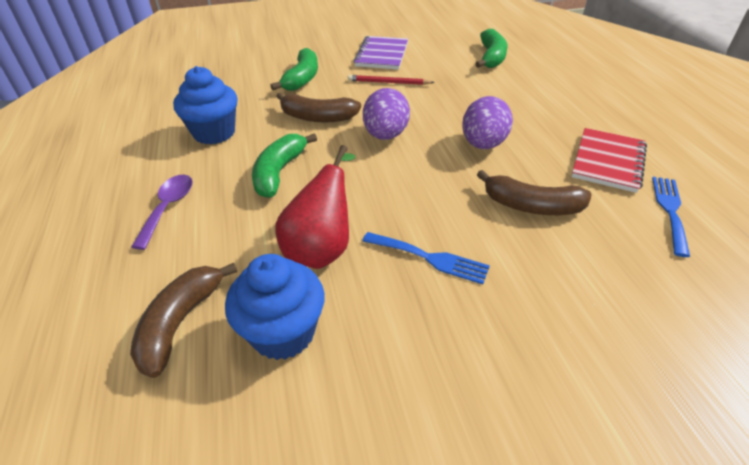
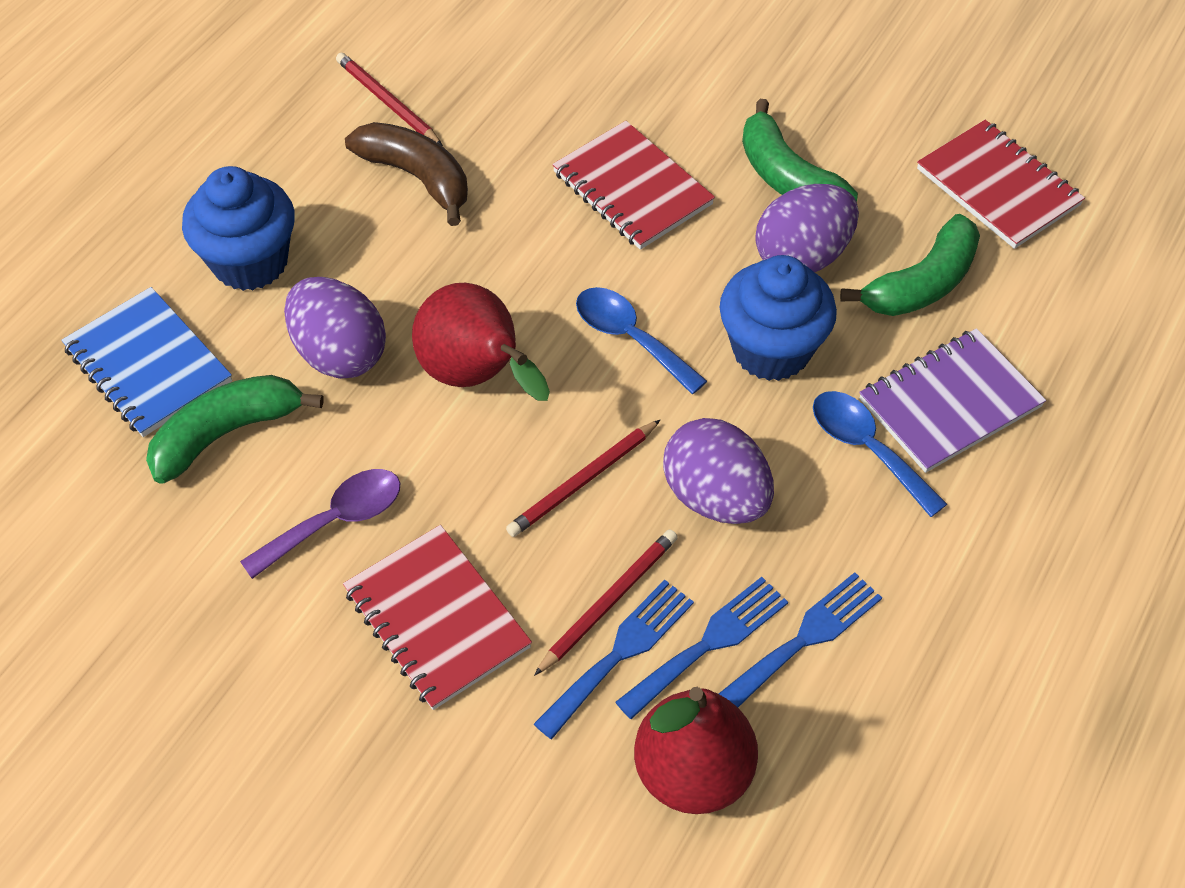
blue fork: 2 -> 3
blue notebook: 0 -> 1
blue spoon: 0 -> 2
brown banana: 3 -> 1
purple egg: 2 -> 3
red notebook: 1 -> 3
red pear: 1 -> 2
red pencil: 1 -> 3

